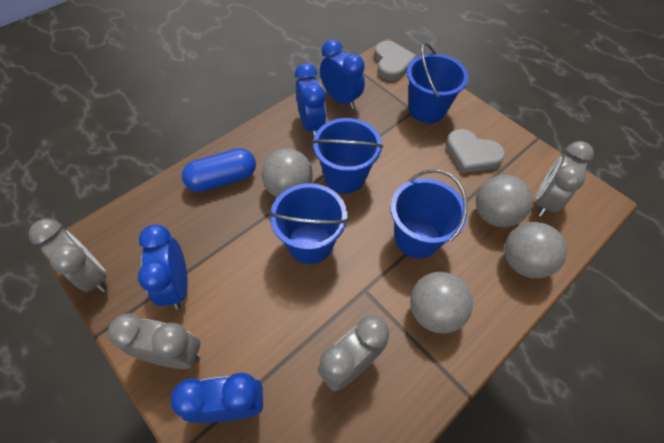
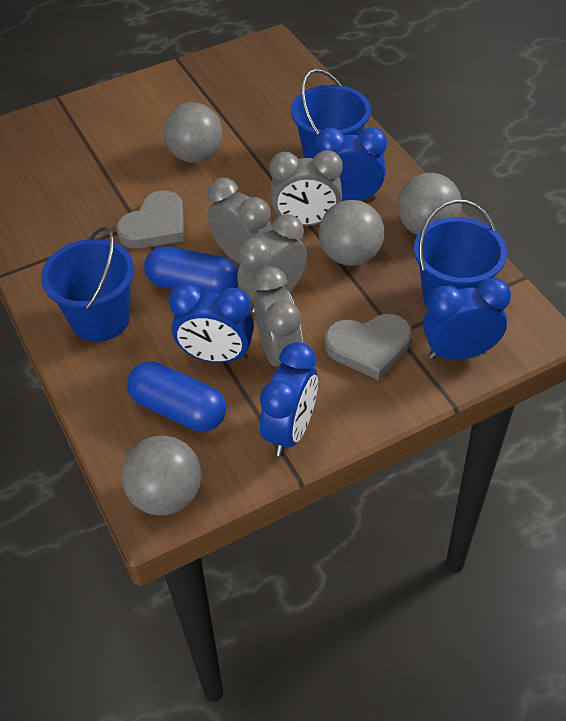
blue bucket: 4 -> 3
blue capsule: 1 -> 2

